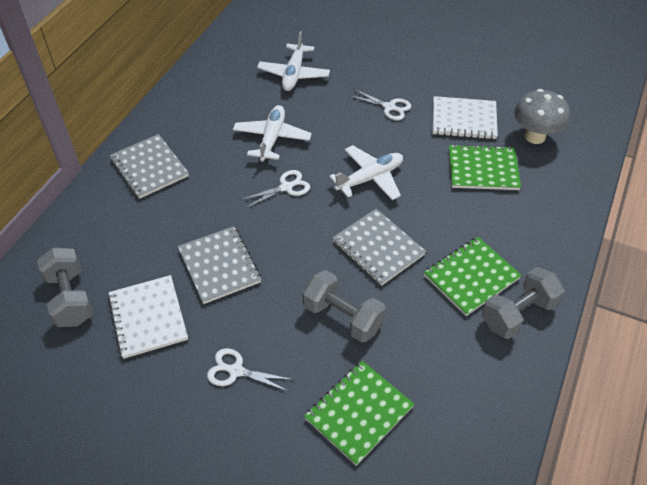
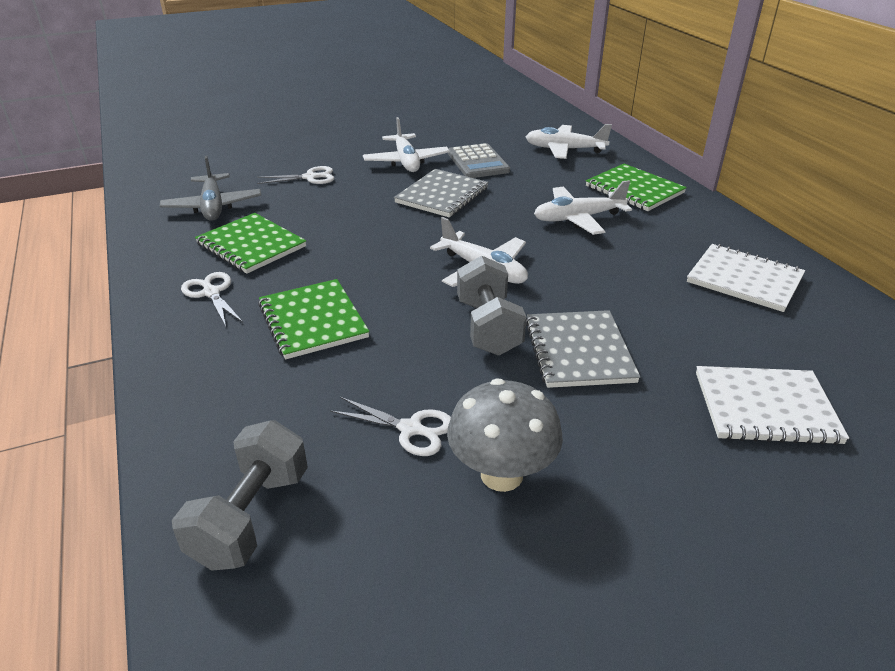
grey calculator: 0 -> 1
grey dumbbell: 3 -> 2
grey notebook: 3 -> 2
grey plane: 0 -> 1
white plane: 3 -> 4

